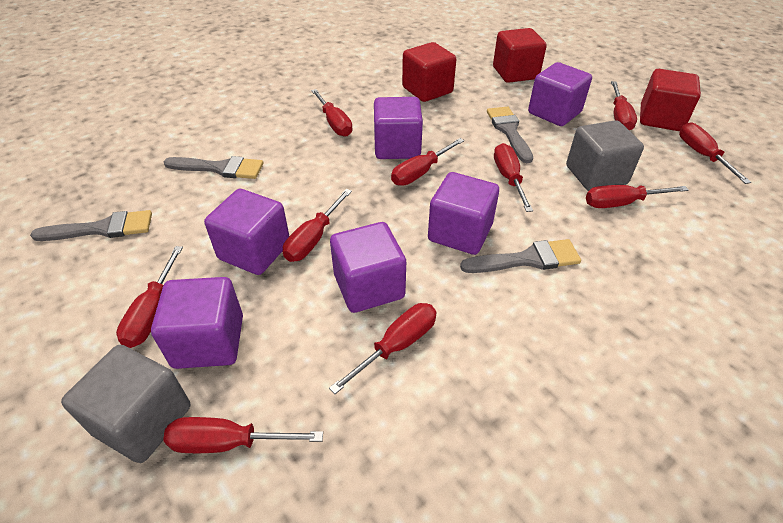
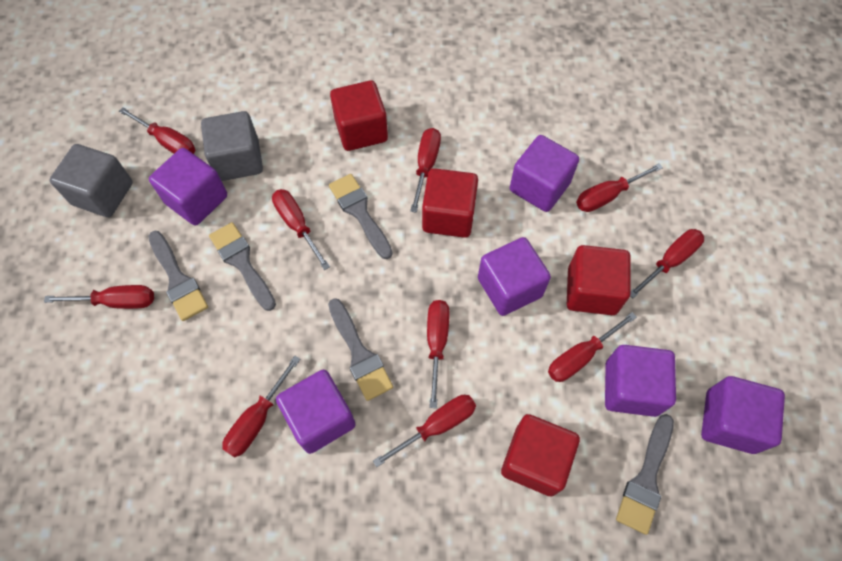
grey brush: 4 -> 5
red cube: 3 -> 4

